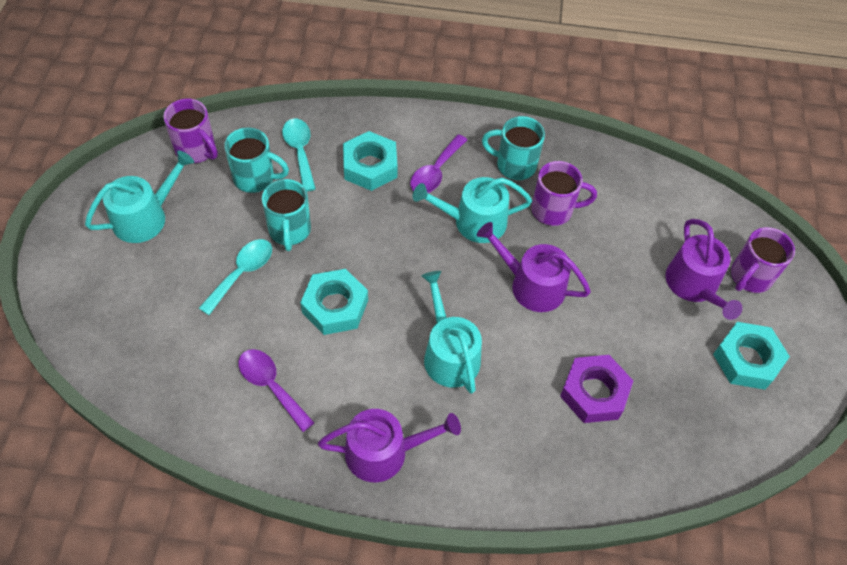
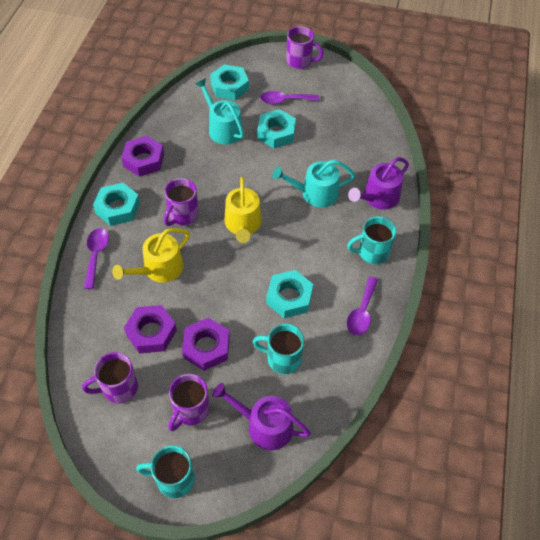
purple mug: 3 -> 4
purple nut: 1 -> 3
purple spoon: 2 -> 3
purple watering can: 3 -> 2
turquoise nut: 3 -> 4
turquoise spoon: 2 -> 0
turquoise watering can: 3 -> 2
yellow watering can: 0 -> 2

